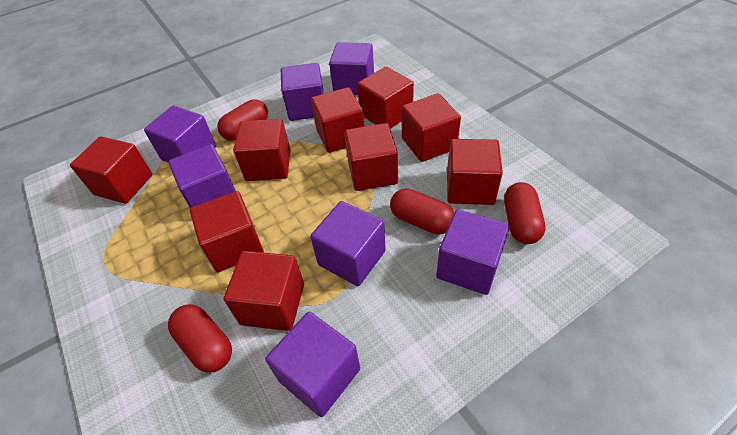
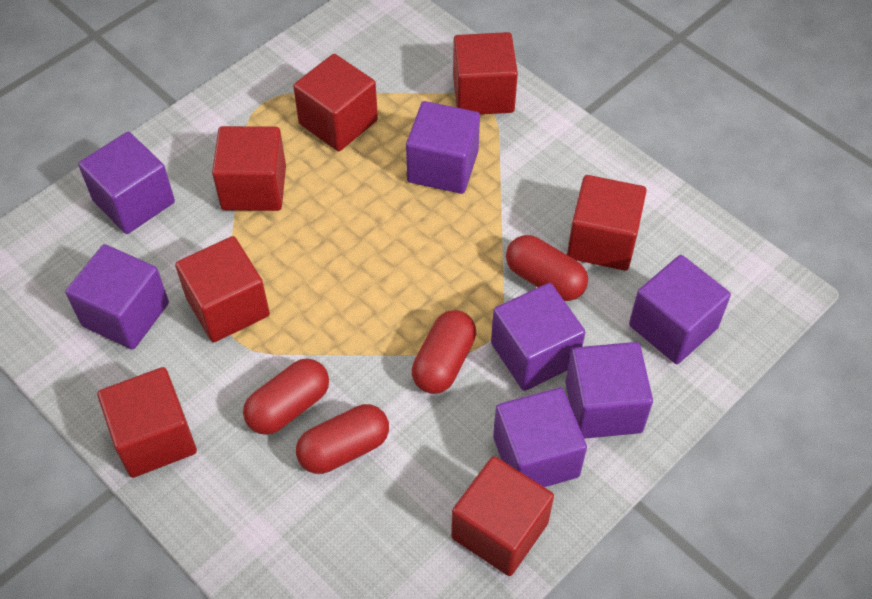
red cube: 9 -> 7

